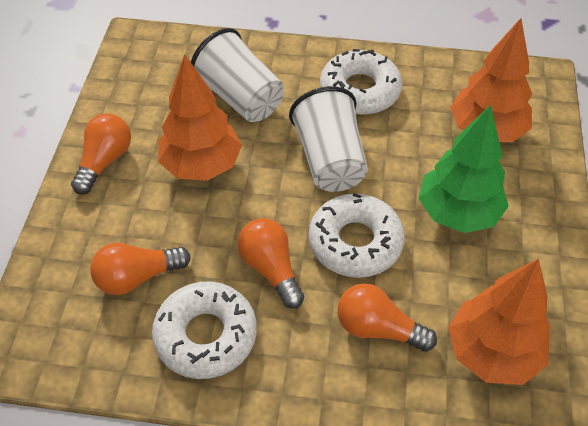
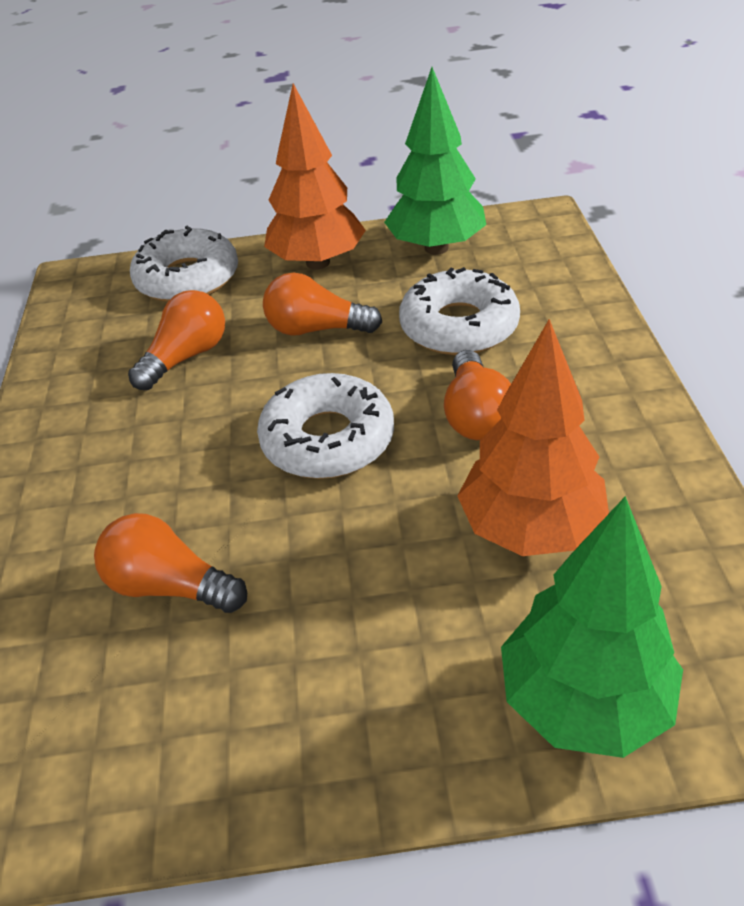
green tree: 1 -> 2
orange tree: 3 -> 2
white cup: 2 -> 0

